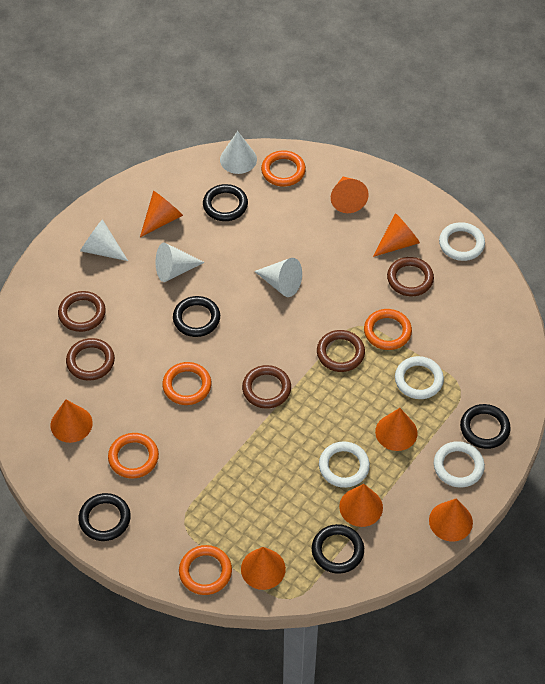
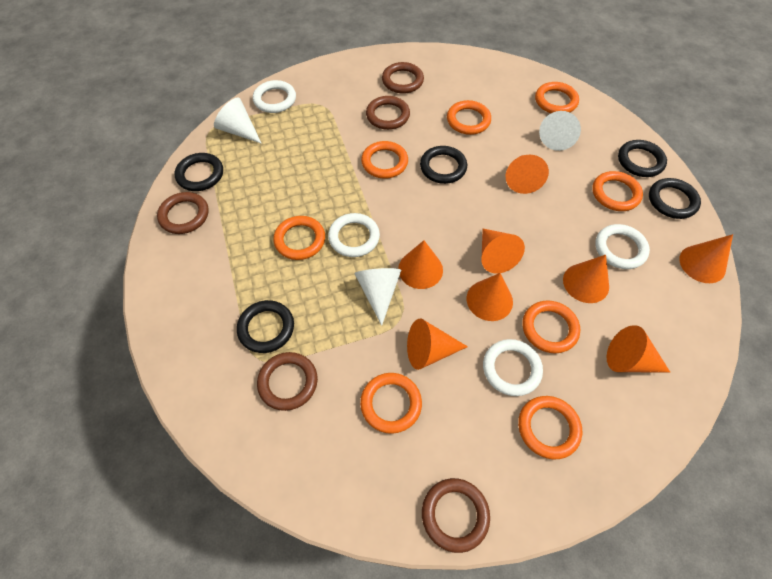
orange ring: 5 -> 8
white cone: 4 -> 3

